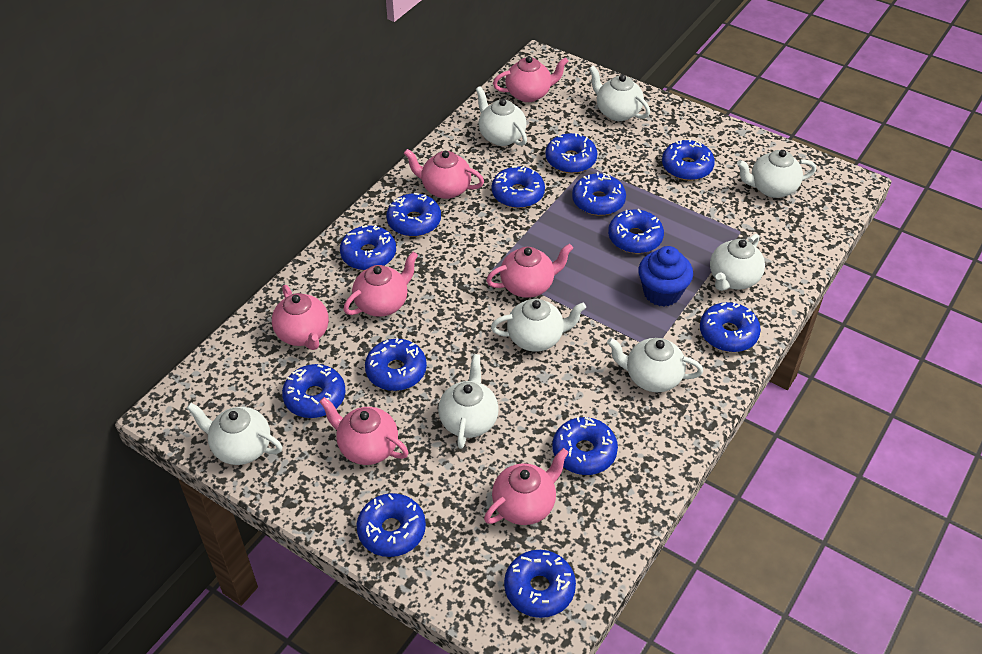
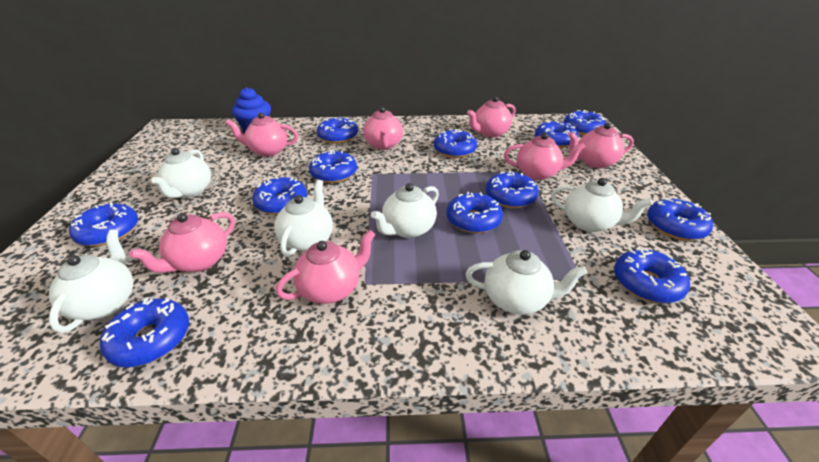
blue donut: 13 -> 12
white teapot: 8 -> 6

